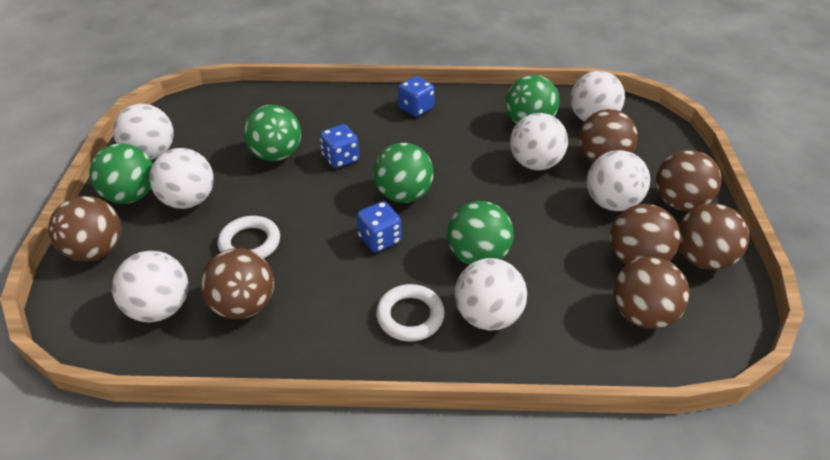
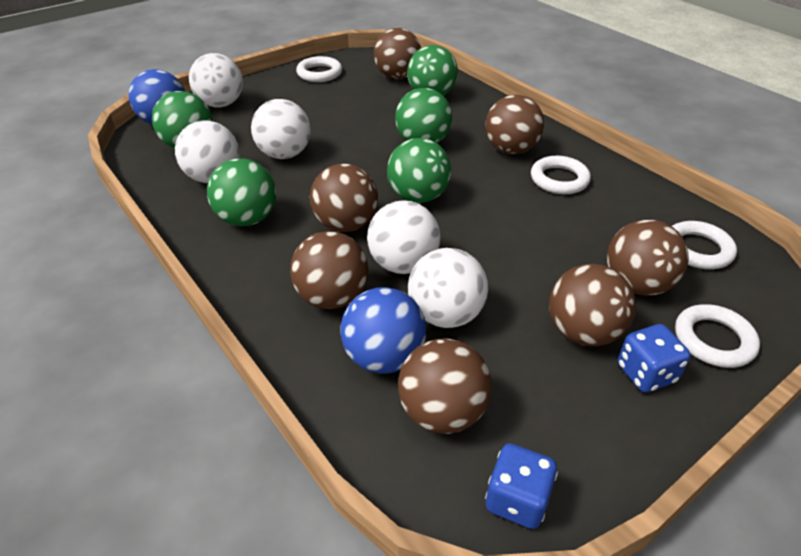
blue ball: 0 -> 2
blue dice: 3 -> 2
white ball: 7 -> 5
white ring: 2 -> 4

